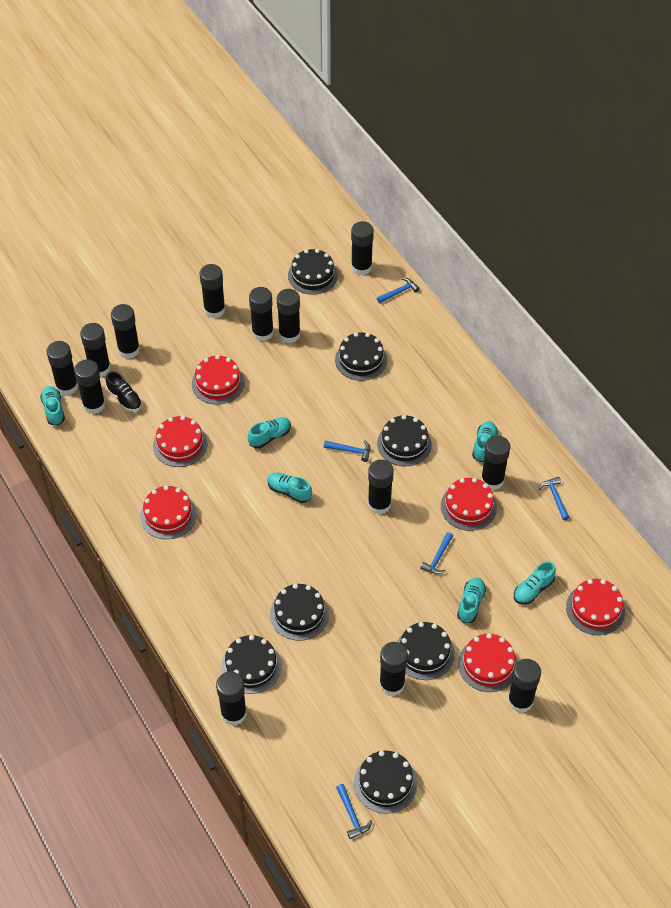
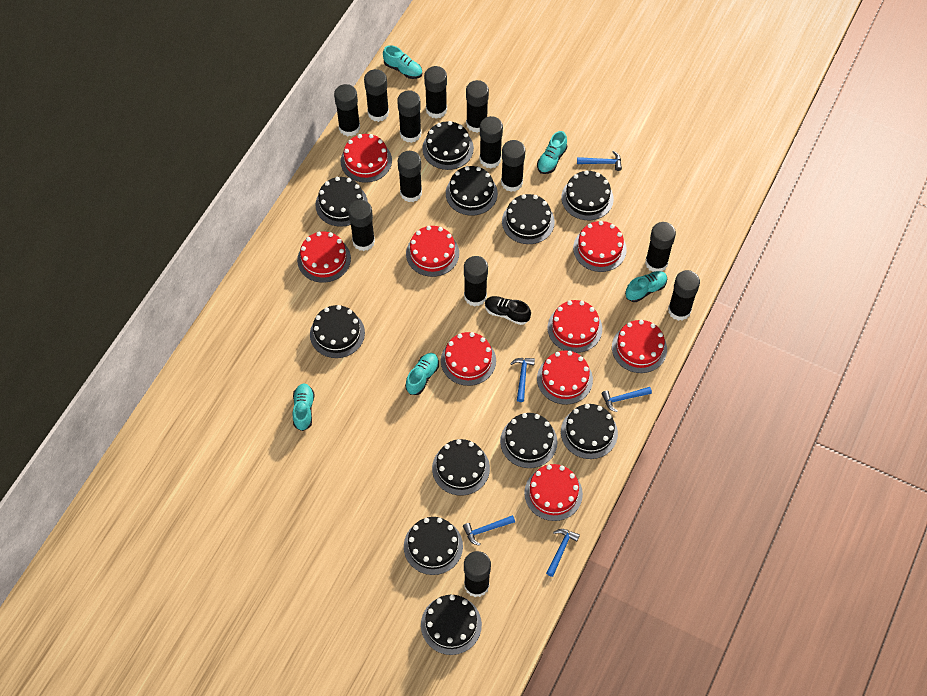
black cake: 7 -> 11
red cake: 6 -> 9
turquoise shoe: 6 -> 5

